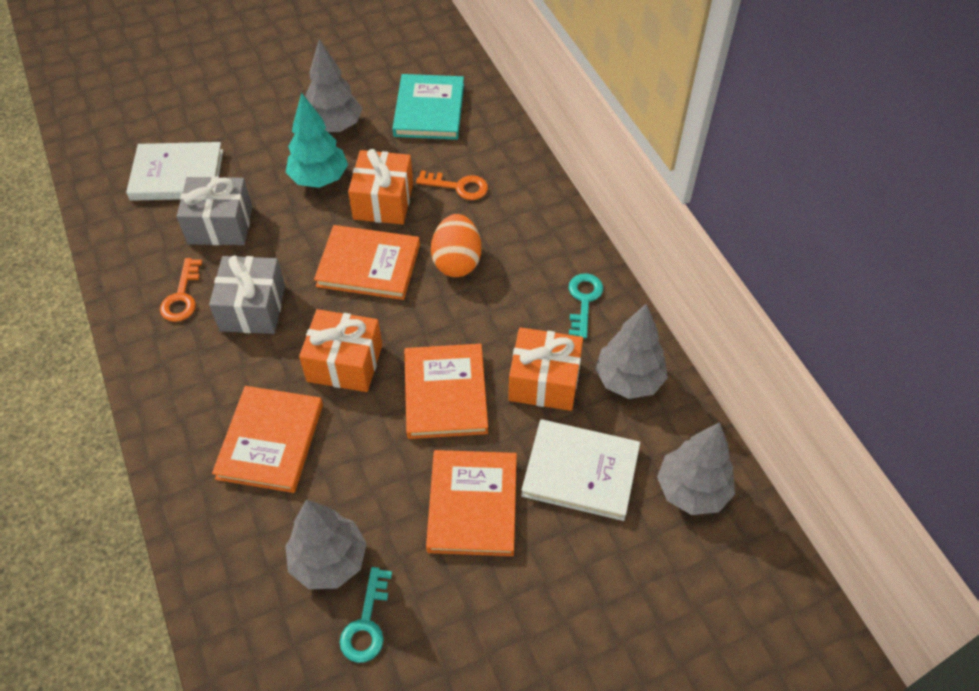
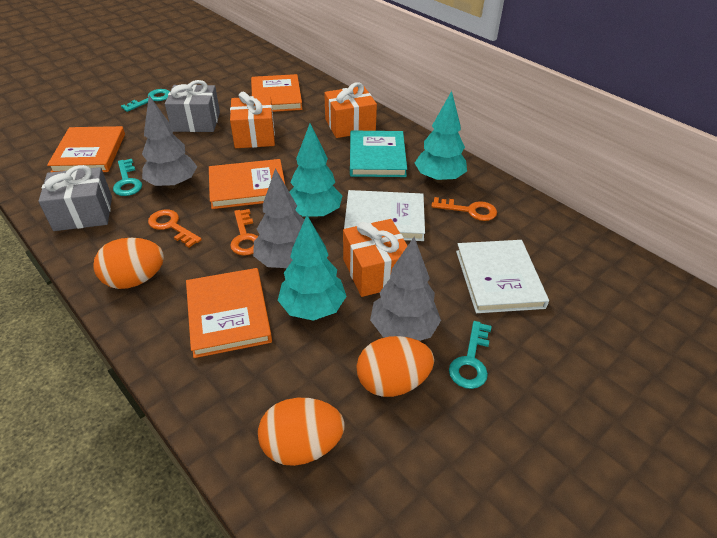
grey tree: 4 -> 3
orange egg: 1 -> 3
orange key: 2 -> 3
turquoise key: 2 -> 3
turquoise tree: 1 -> 3

